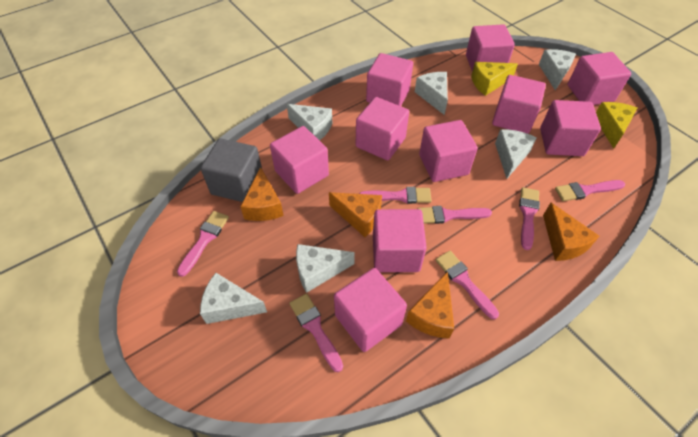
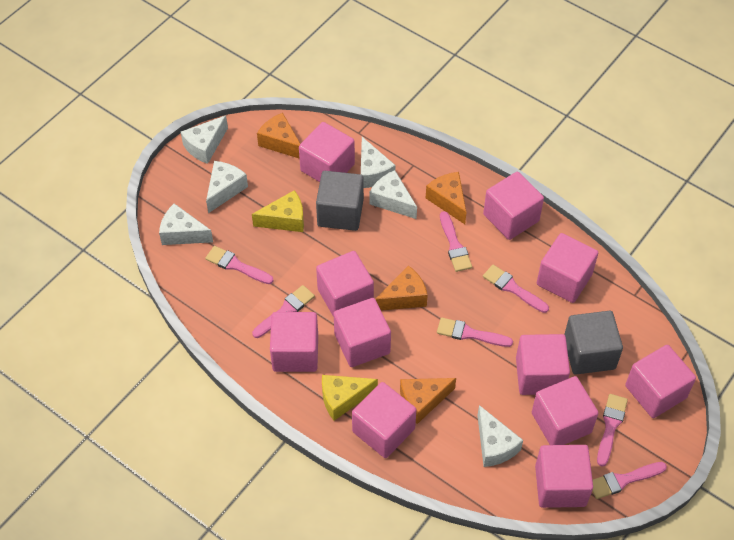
grey cube: 1 -> 2
pink cube: 10 -> 11

